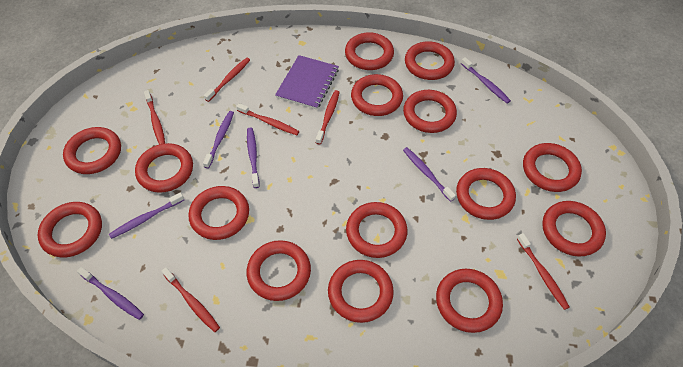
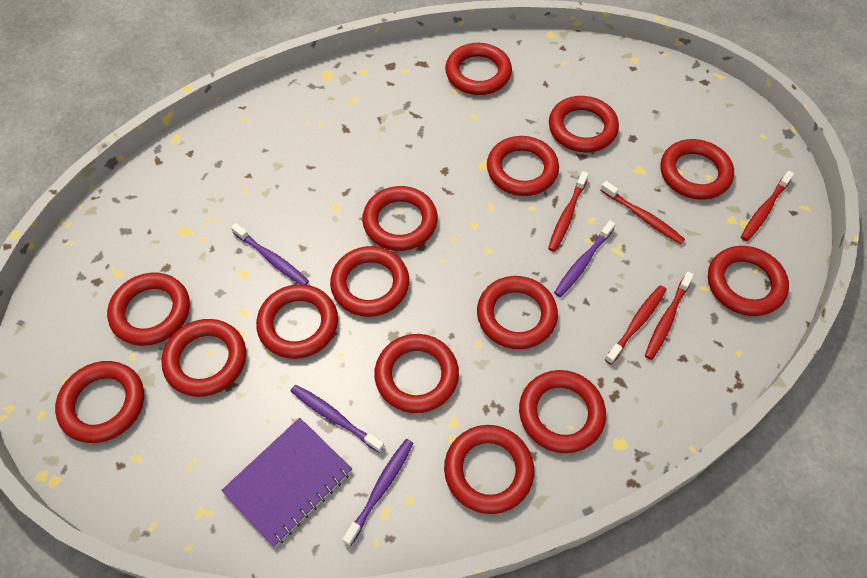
purple toothbrush: 6 -> 4
red toothbrush: 6 -> 5

